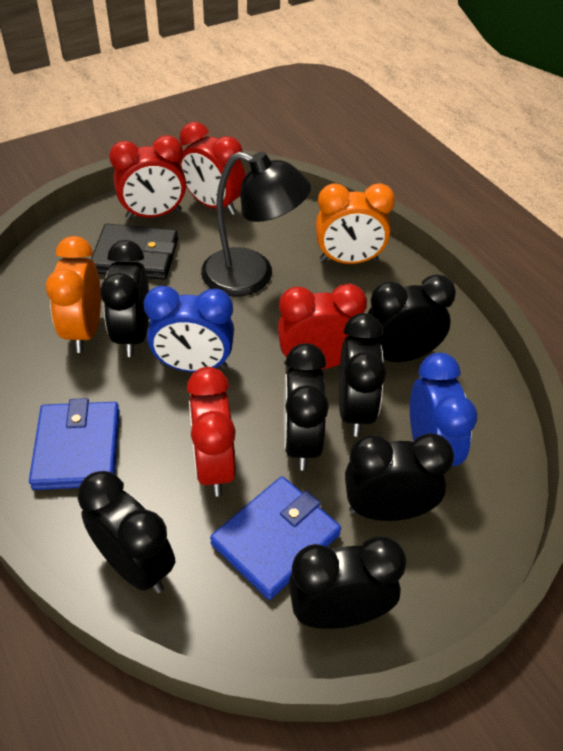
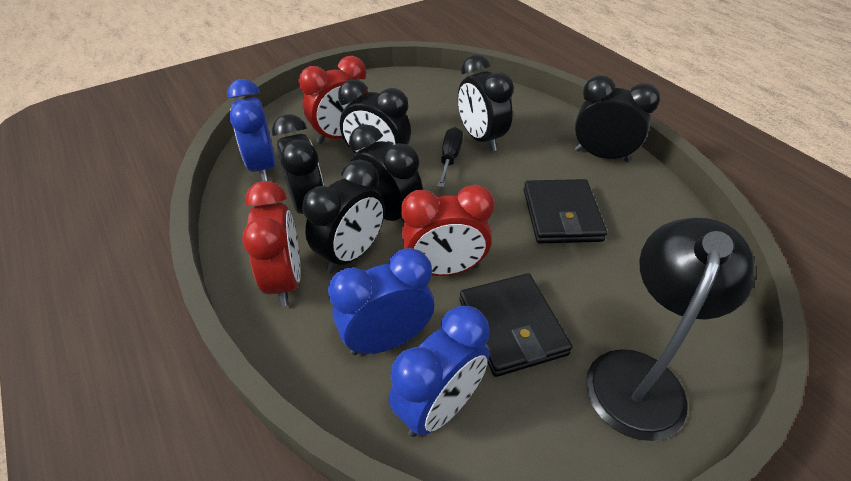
black clock: 7 -> 6
black screwdriver: 0 -> 1
black wallet: 1 -> 2
blue clock: 2 -> 3
blue wallet: 2 -> 0
orange clock: 2 -> 0
red clock: 4 -> 3

